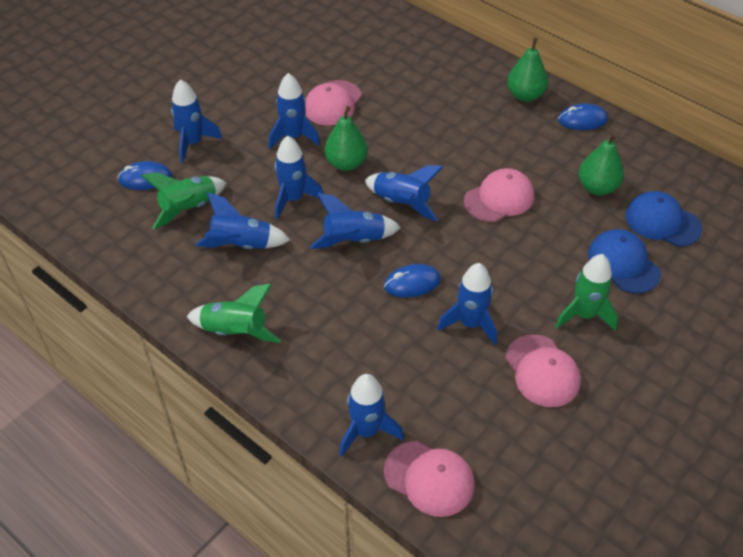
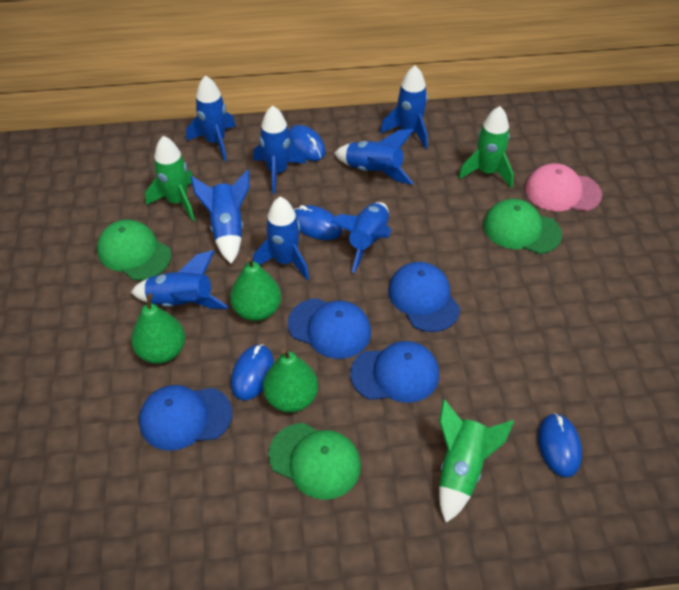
blue cap: 2 -> 4
blue mouse: 3 -> 4
green cap: 0 -> 3
pink cap: 4 -> 1

